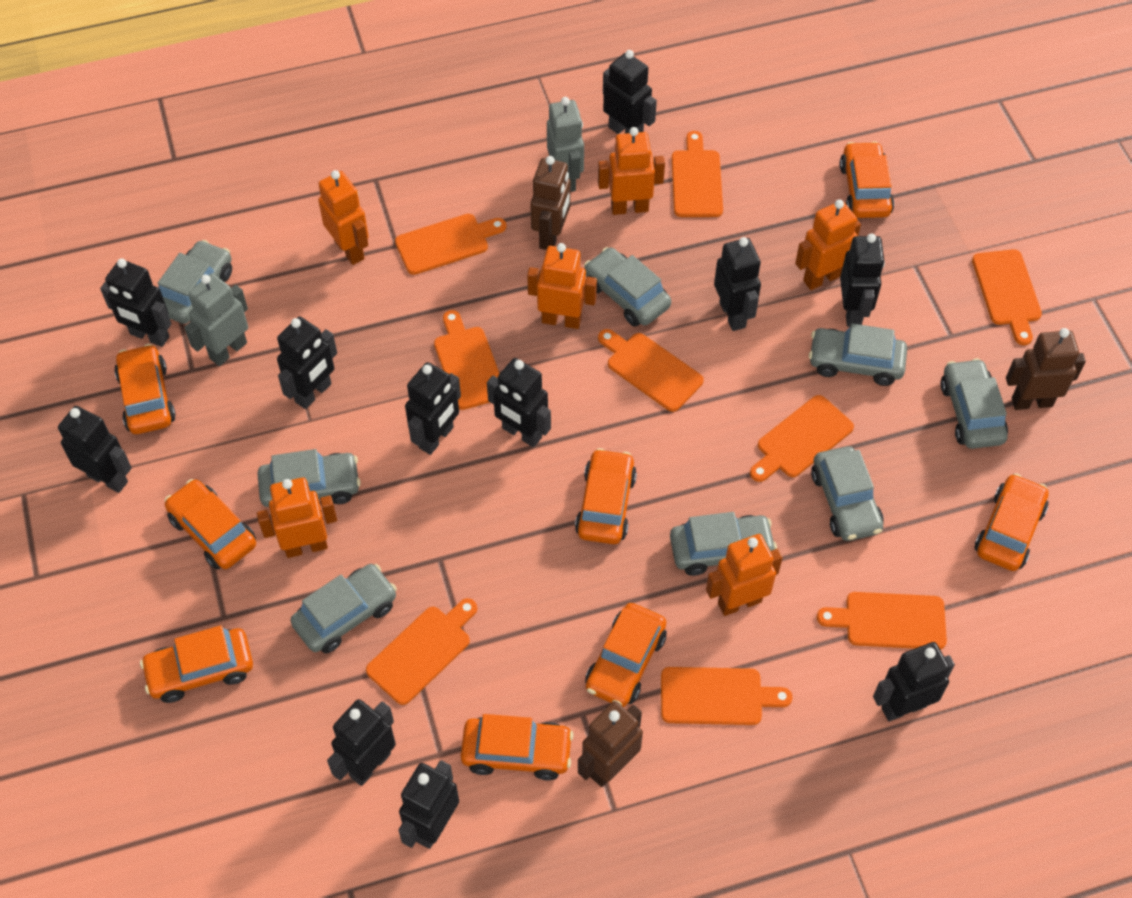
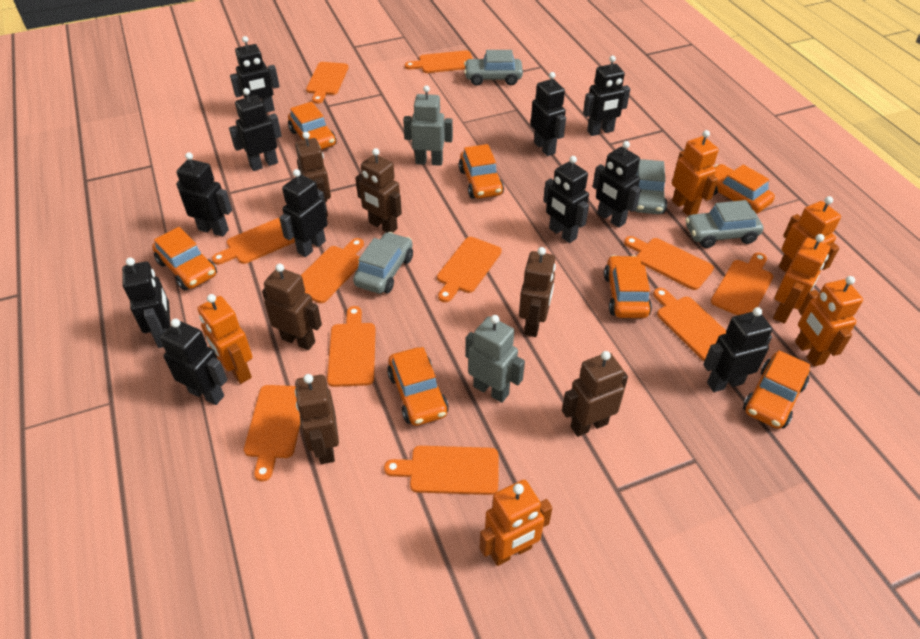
brown robot: 3 -> 6
grey car: 8 -> 4
orange car: 8 -> 7
orange cutting board: 9 -> 11

